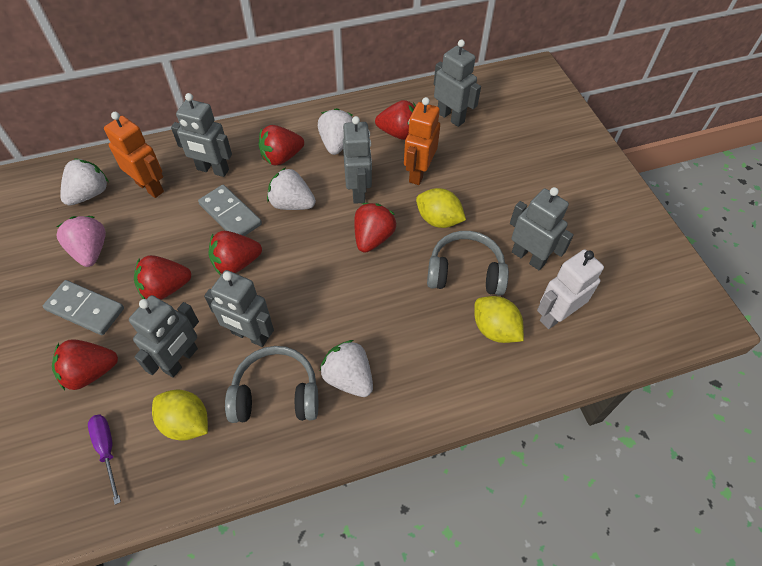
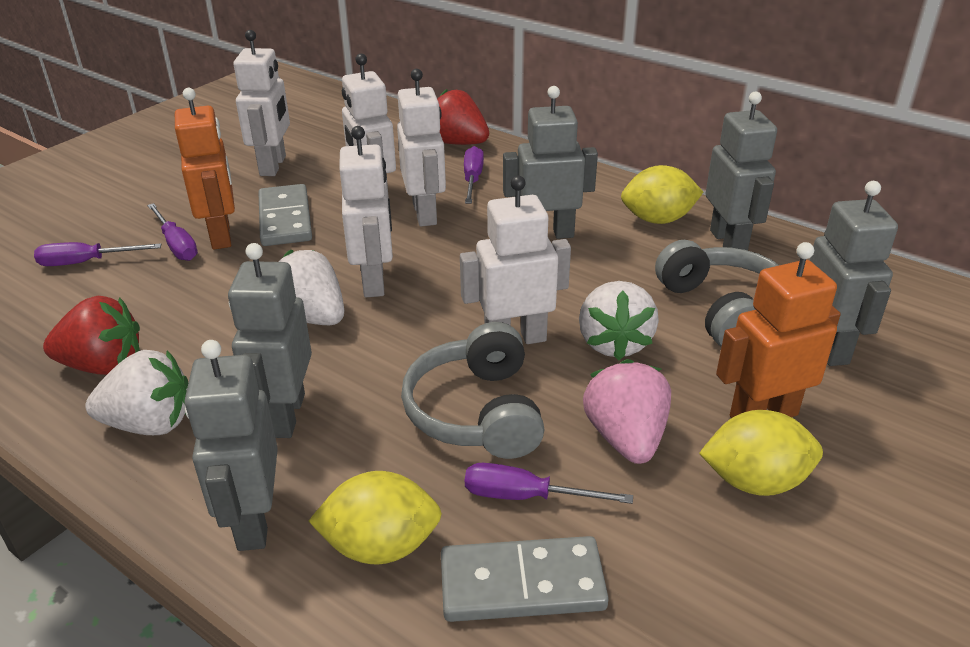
grey robot: 6 -> 5
purple screwdriver: 1 -> 4
red strawberry: 6 -> 2
white robot: 1 -> 5
white strawberry: 4 -> 3

